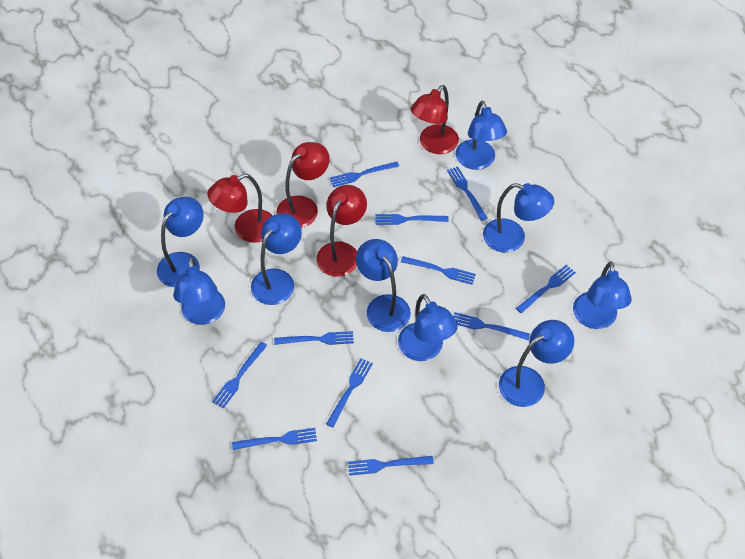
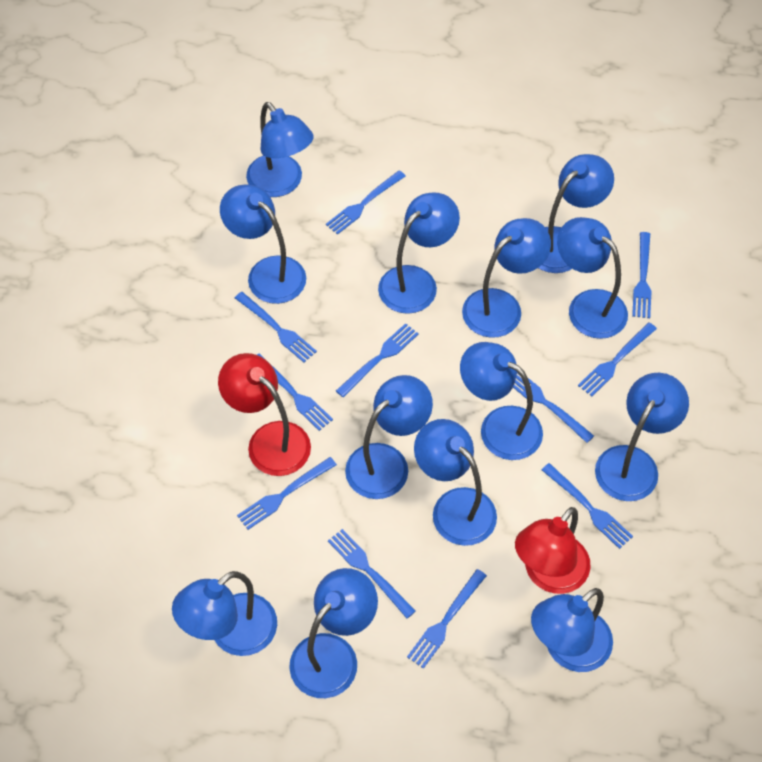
blue lamp: 9 -> 13
red lamp: 4 -> 2

